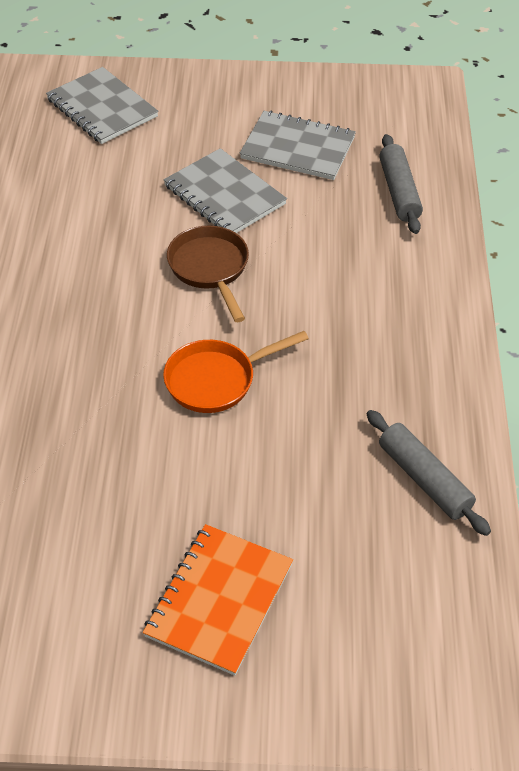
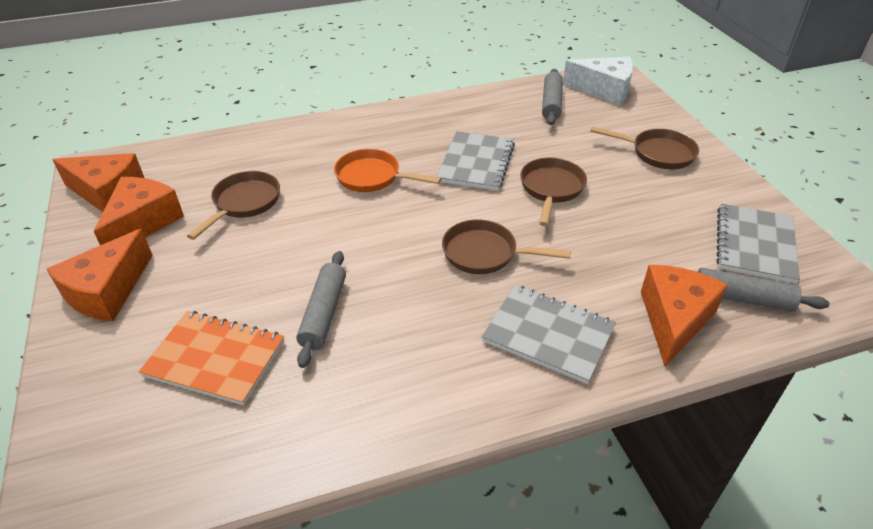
brown pan: 1 -> 4
grey rolling pin: 2 -> 3
orange cheese: 0 -> 4
white cheese: 0 -> 1

